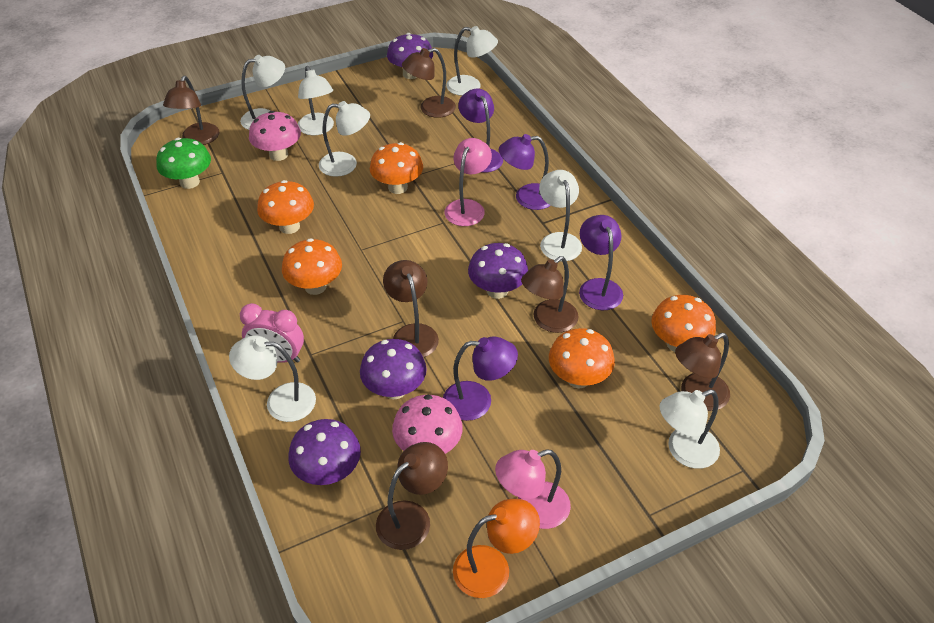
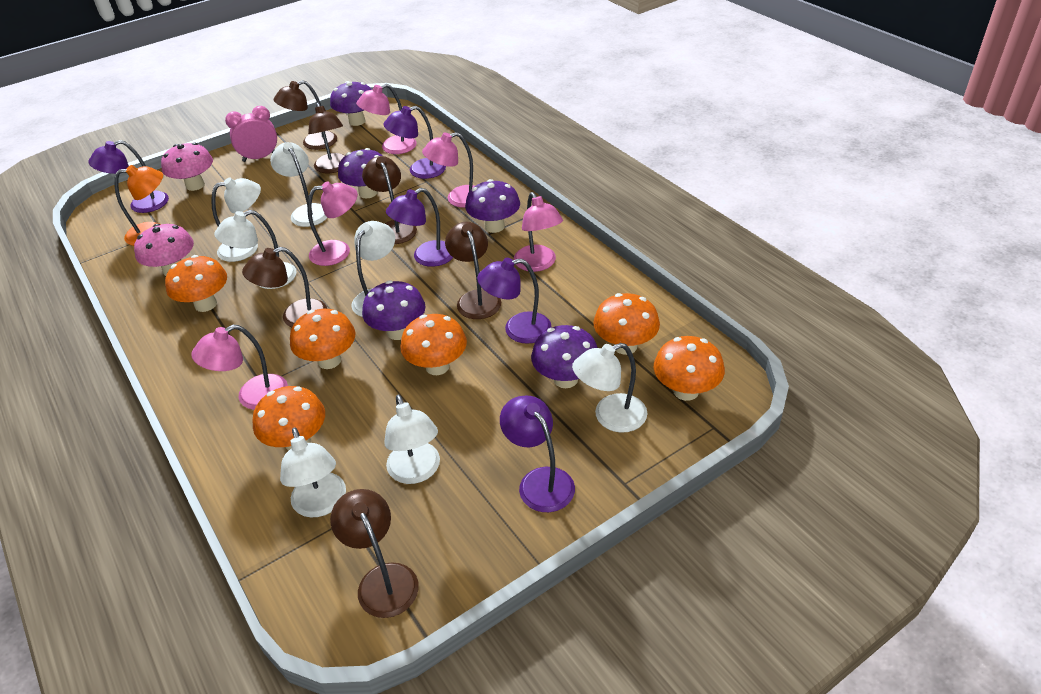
green mushroom: 1 -> 0
orange mushroom: 5 -> 6
pink lamp: 2 -> 5
purple lamp: 4 -> 5
purple mushroom: 4 -> 5

